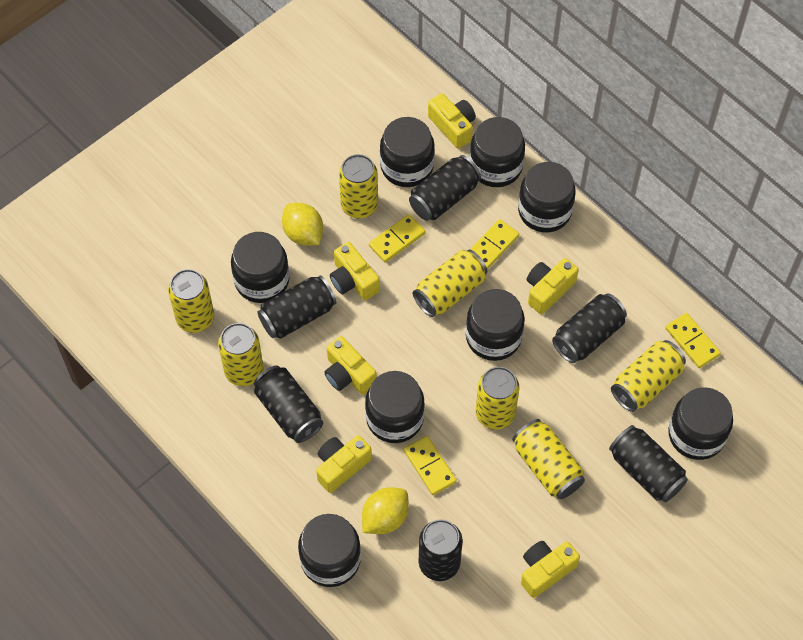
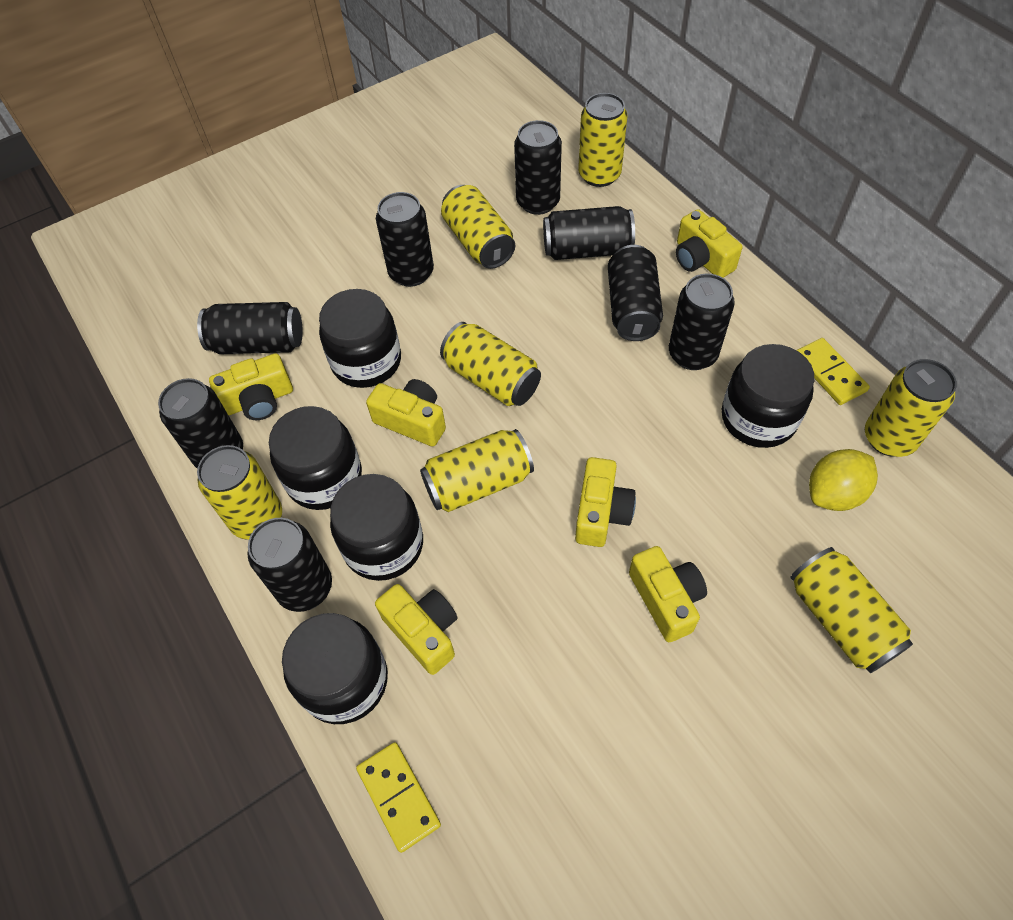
black can: 6 -> 8
black jar: 8 -> 5
yellow domino: 4 -> 2
yellow lemon: 2 -> 1

